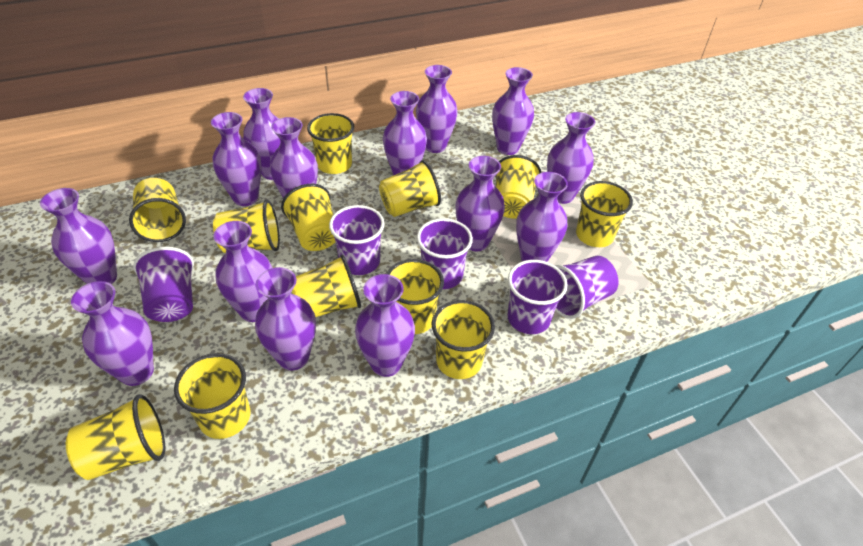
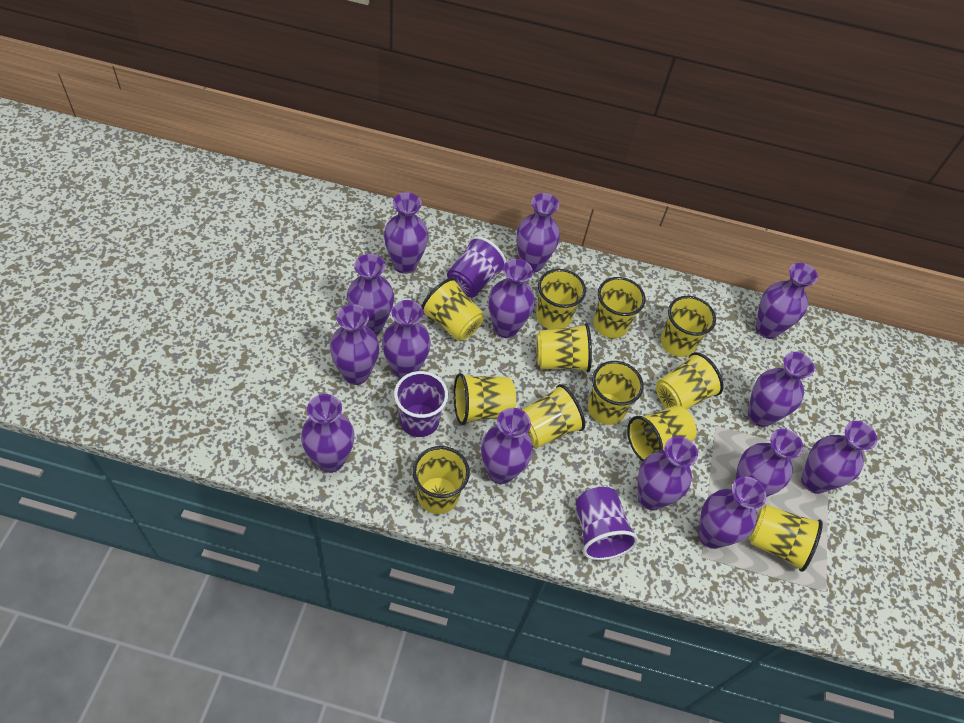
purple cup: 5 -> 3

